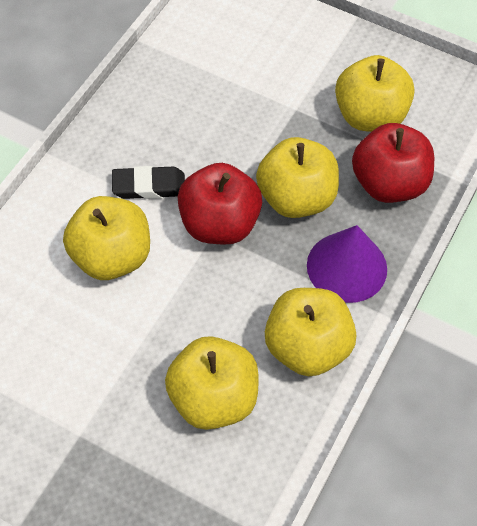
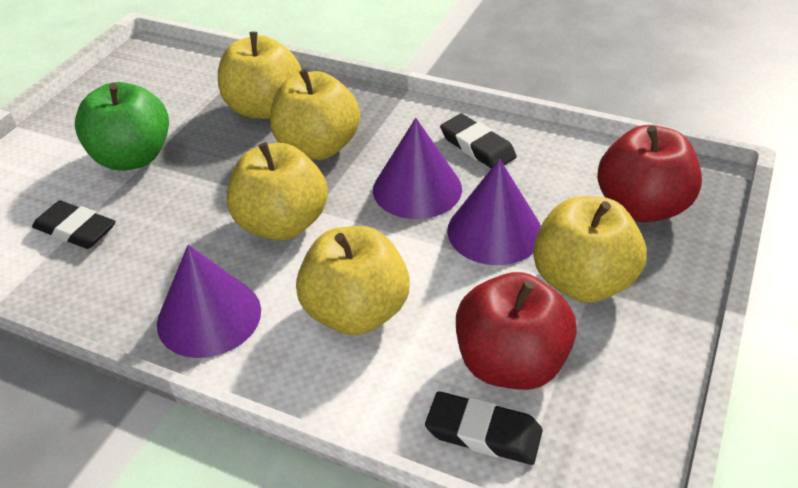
black eraser: 1 -> 3
green apple: 0 -> 1
purple cone: 1 -> 3

